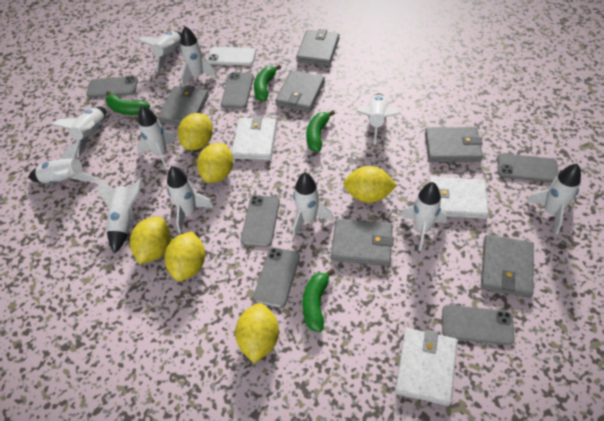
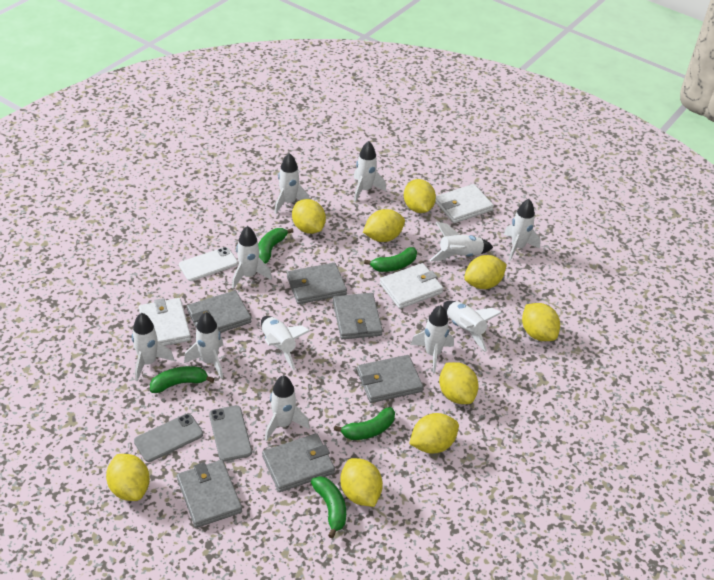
green banana: 4 -> 5
grey phone: 6 -> 2
yellow lemon: 6 -> 9

